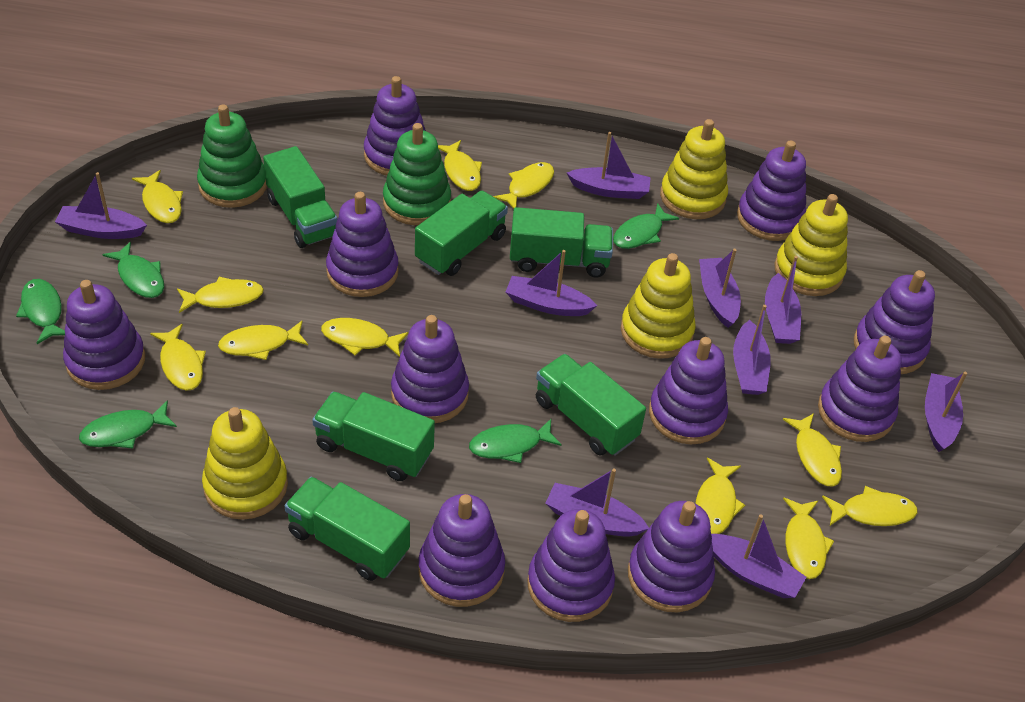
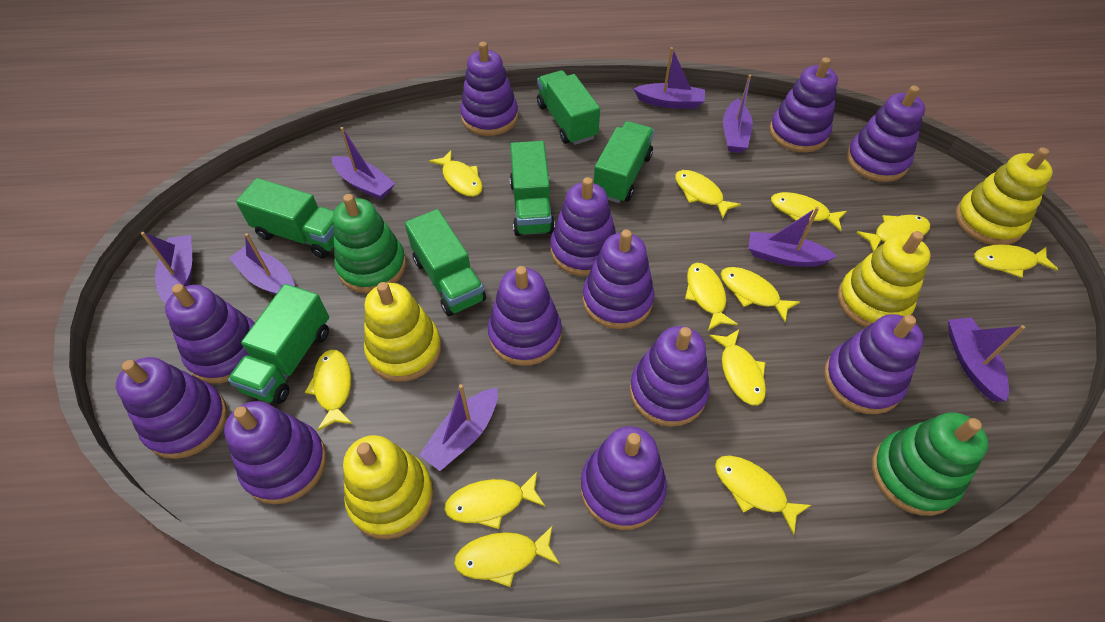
green fish: 5 -> 0
purple boat: 9 -> 8
purple stacking toy: 11 -> 12
yellow fish: 11 -> 12

